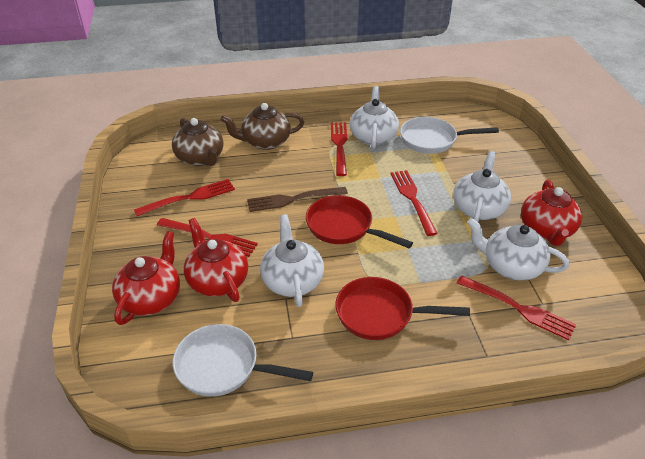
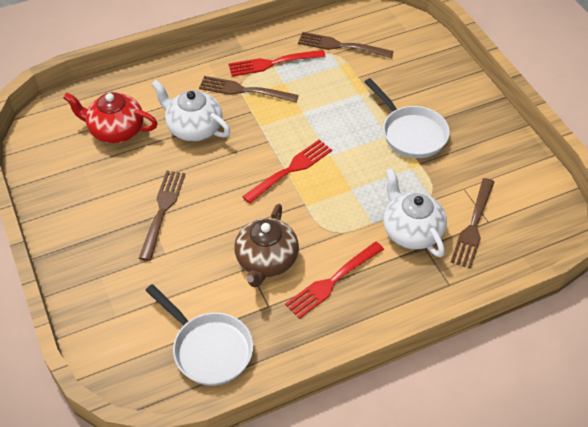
brown fork: 1 -> 4
brown teapot: 2 -> 1
red fork: 5 -> 3
red pan: 2 -> 0
red teapot: 3 -> 1
white teapot: 4 -> 2

